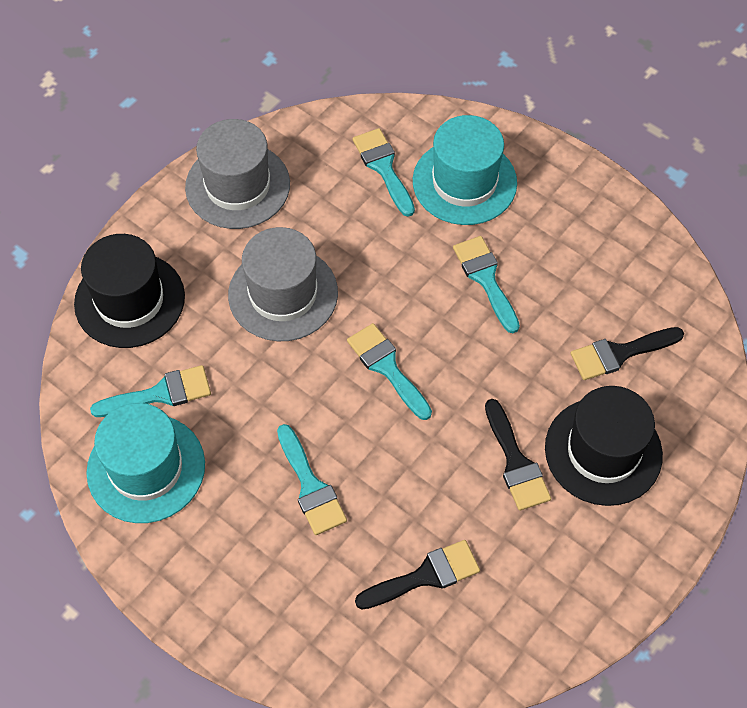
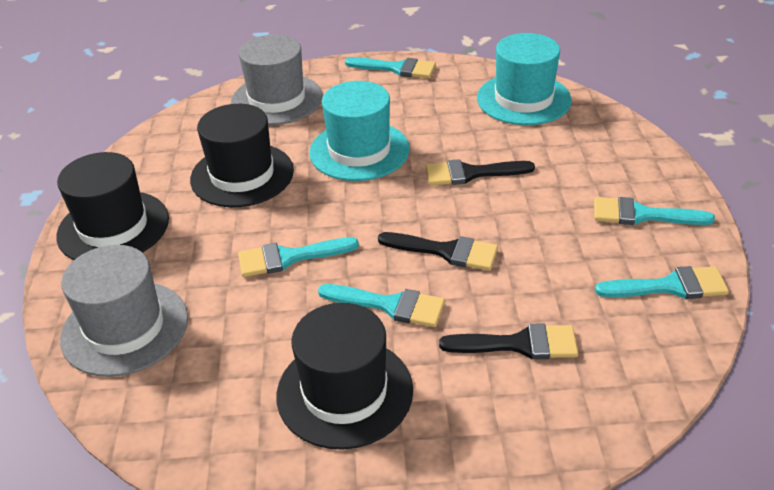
black hat: 2 -> 3

